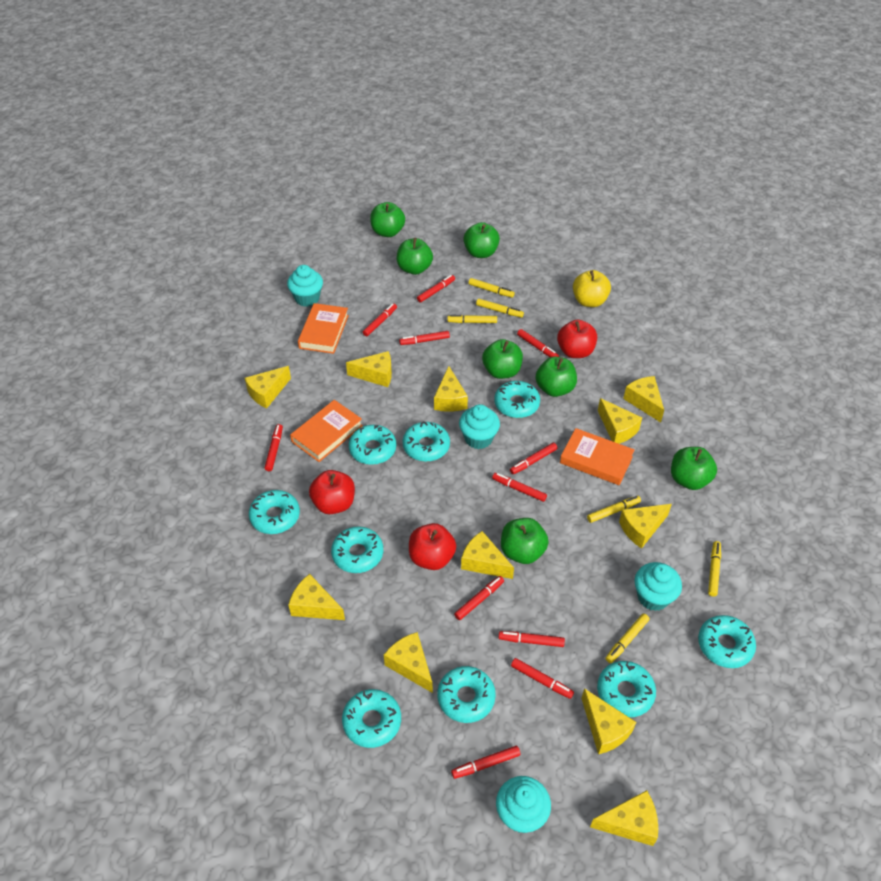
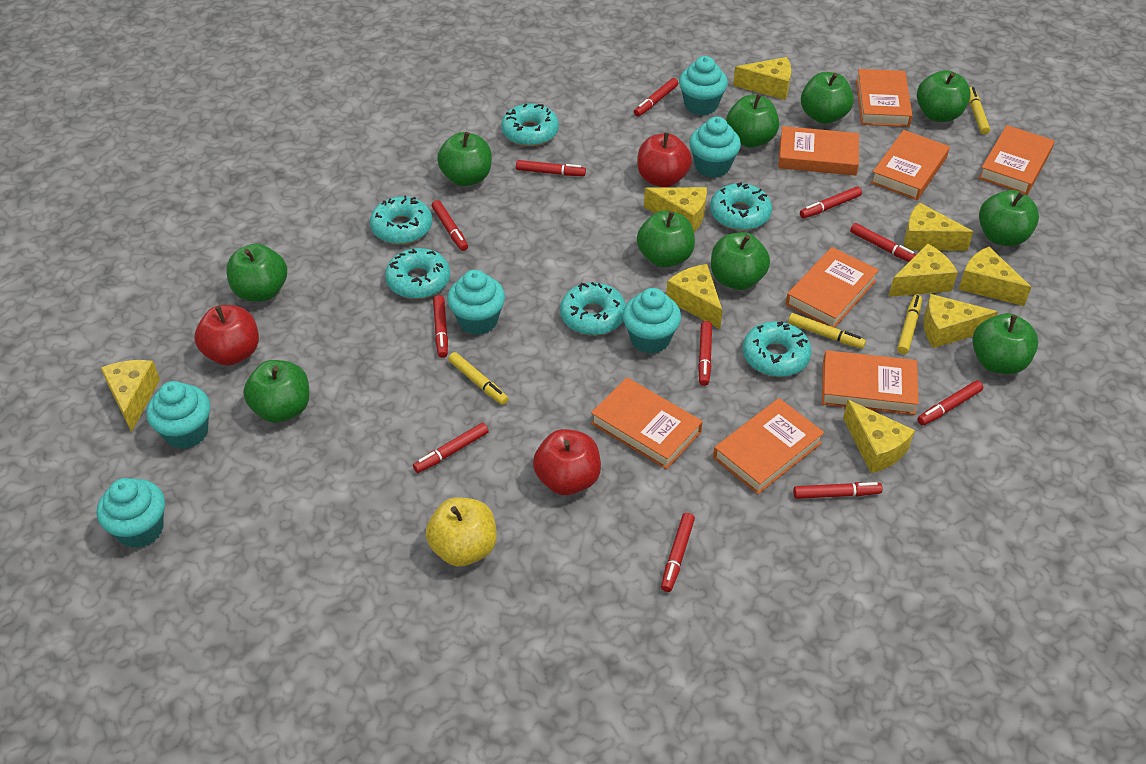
green apple: 7 -> 10
orange book: 3 -> 8
turquoise cupcake: 4 -> 6
turquoise donut: 9 -> 6
yellow cheese: 11 -> 9
yellow marker: 6 -> 4

